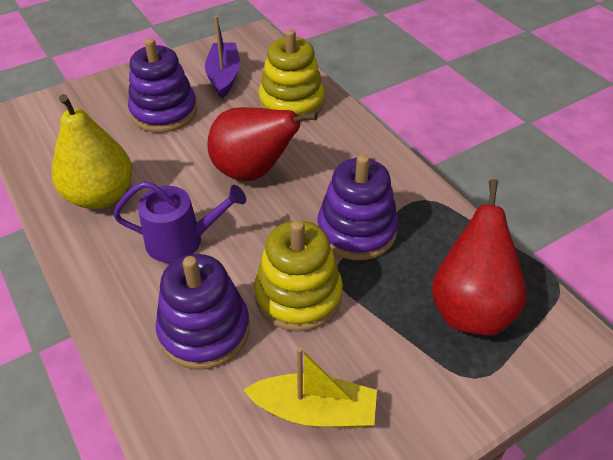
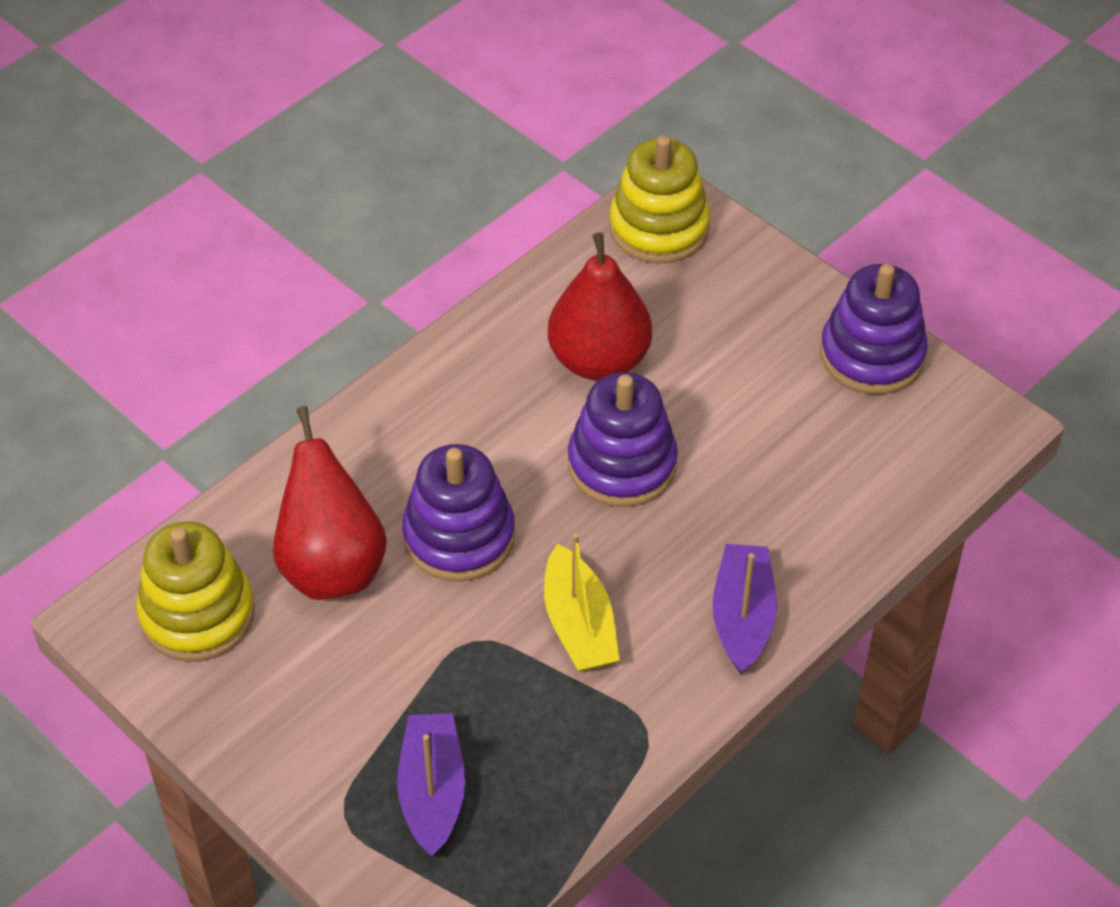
purple boat: 1 -> 2
purple watering can: 1 -> 0
yellow pear: 1 -> 0

